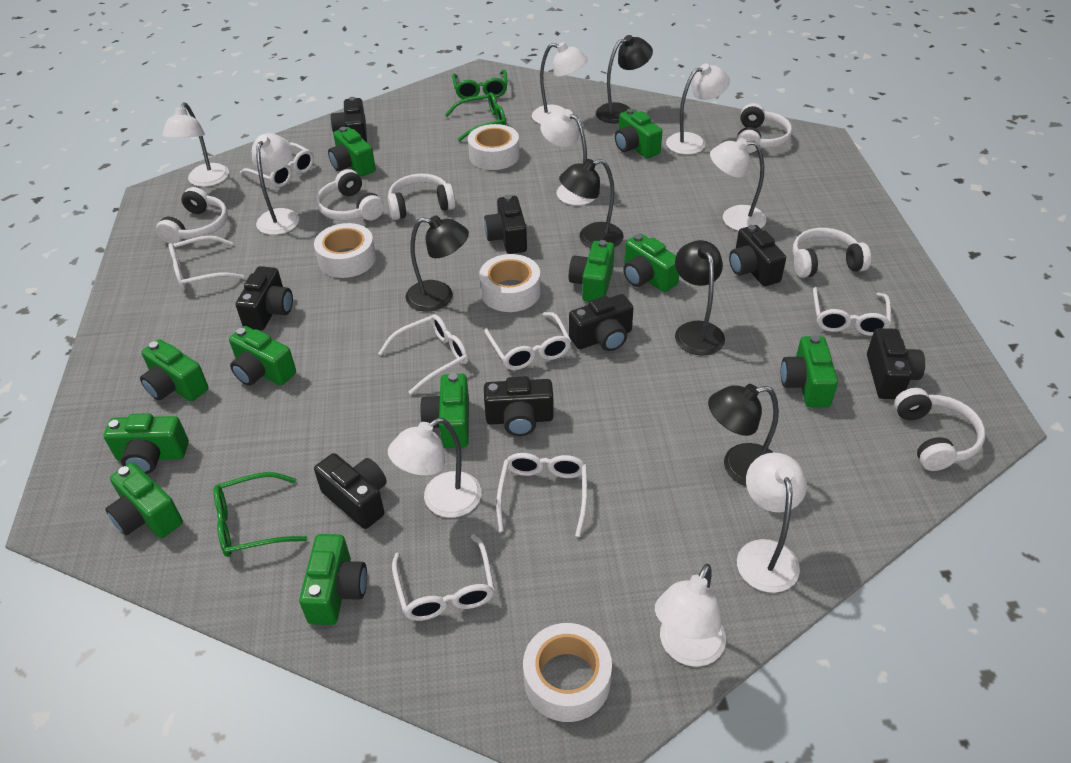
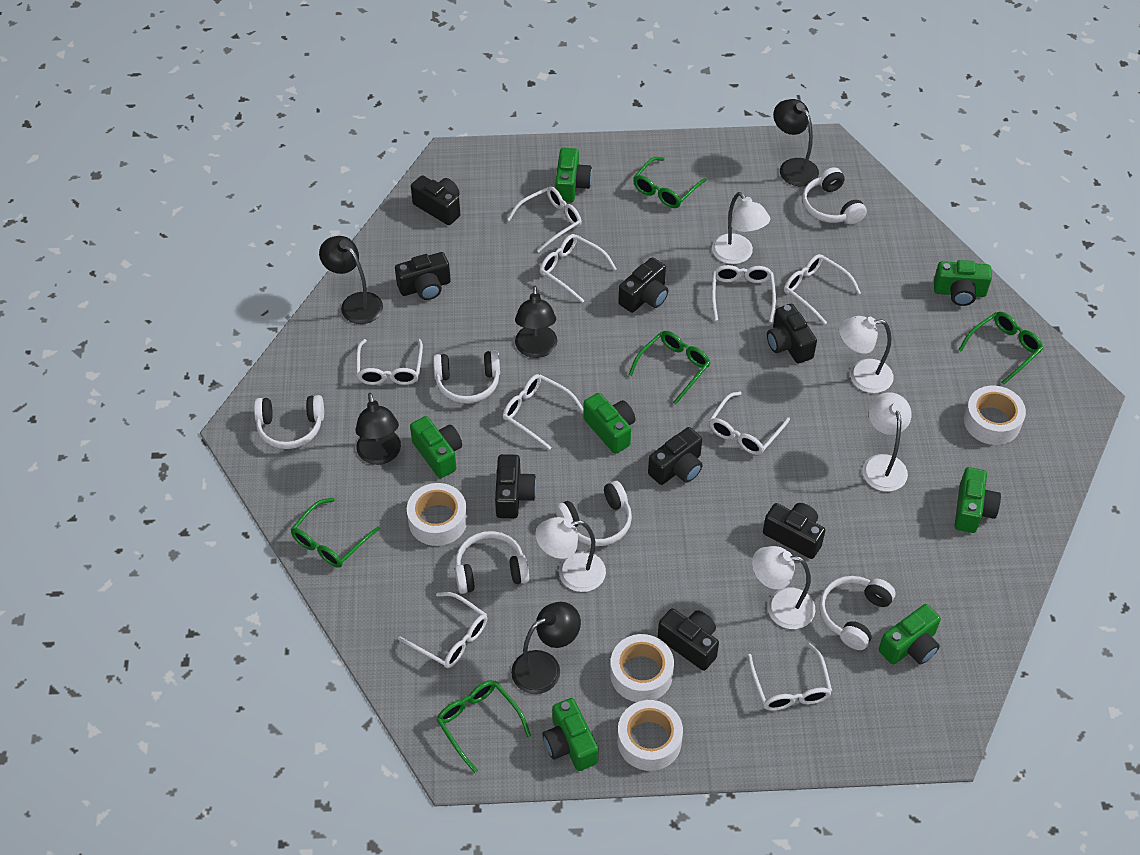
green camera: 11 -> 7
green glasses: 3 -> 5
white glasses: 7 -> 9
white lamp: 9 -> 5

